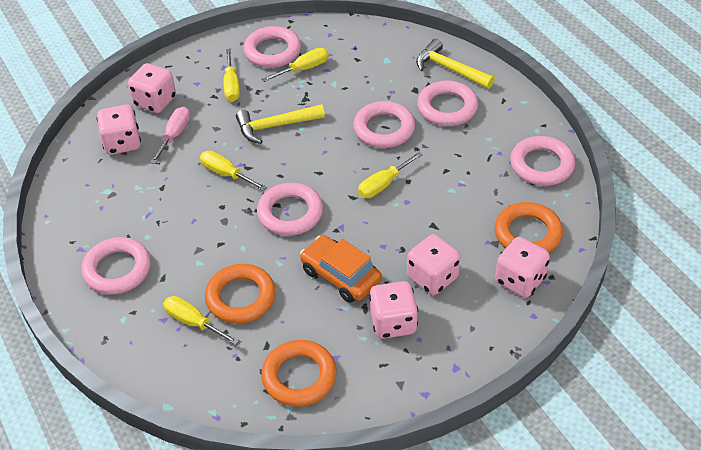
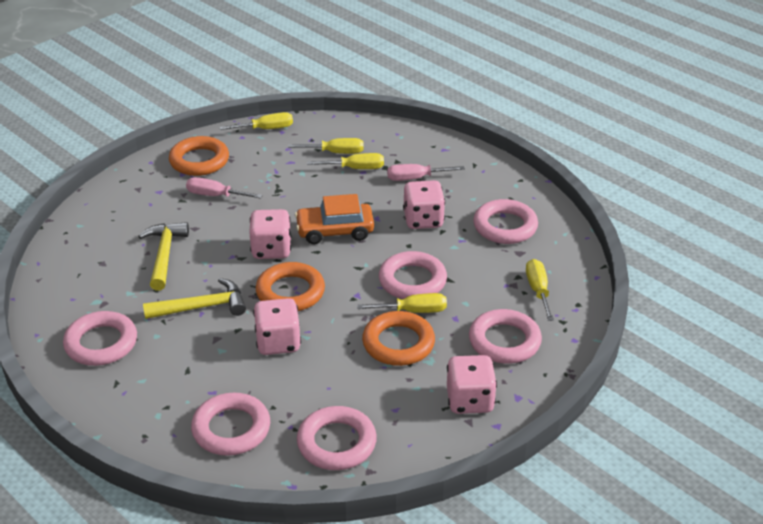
pink dice: 5 -> 4
pink screwdriver: 1 -> 2

